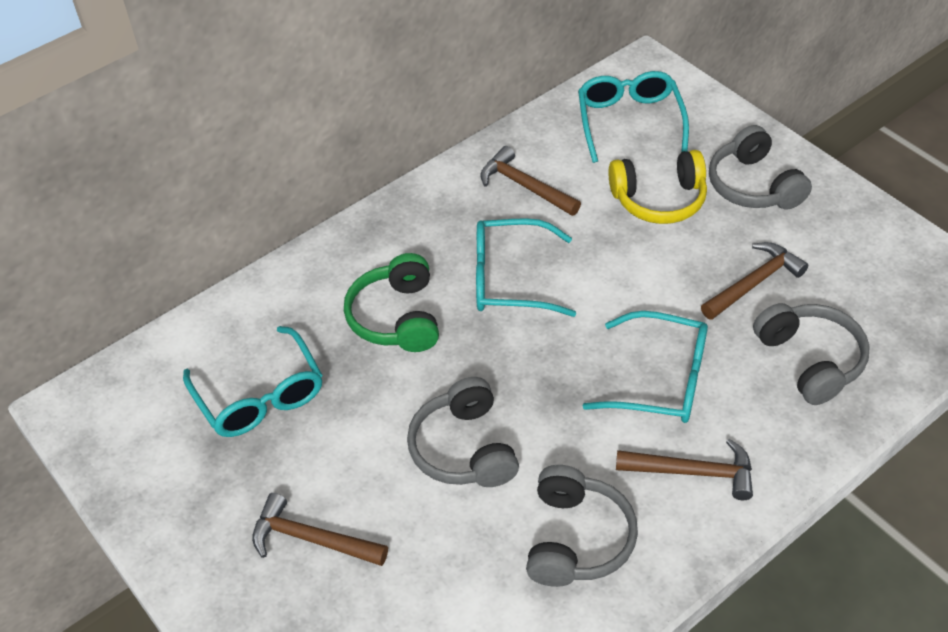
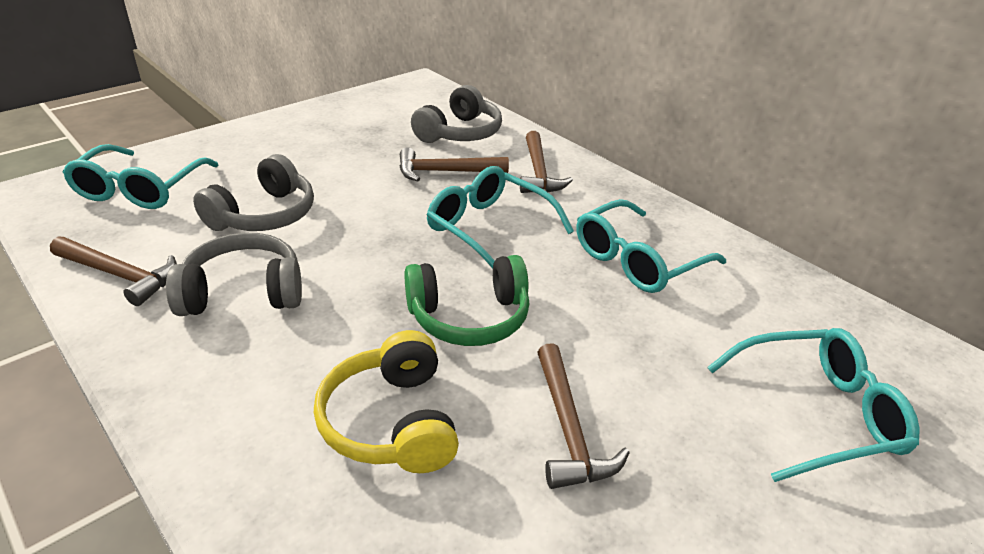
grey headphones: 4 -> 3

